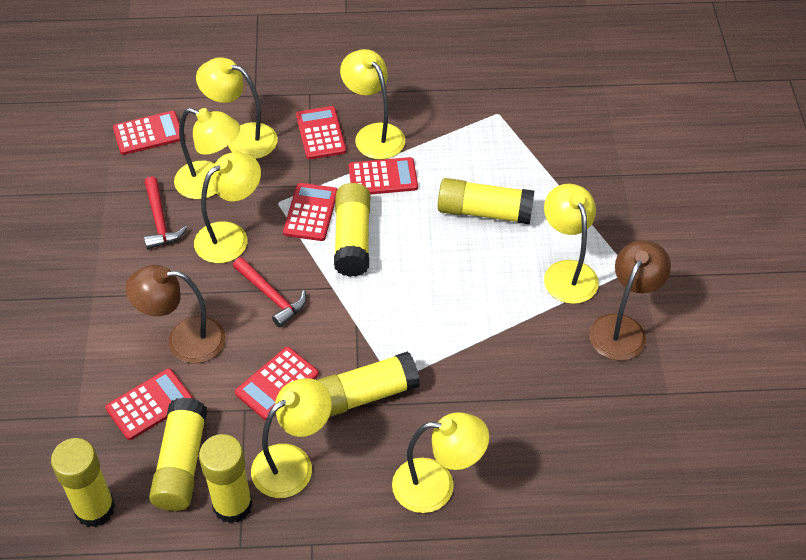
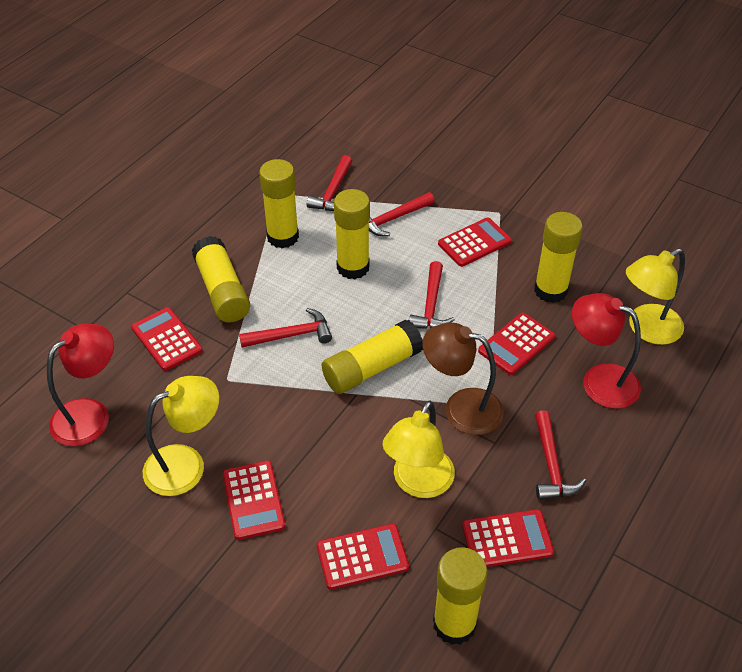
brown lamp: 2 -> 1
red hammer: 2 -> 5
red lamp: 0 -> 2
yellow lamp: 7 -> 3

